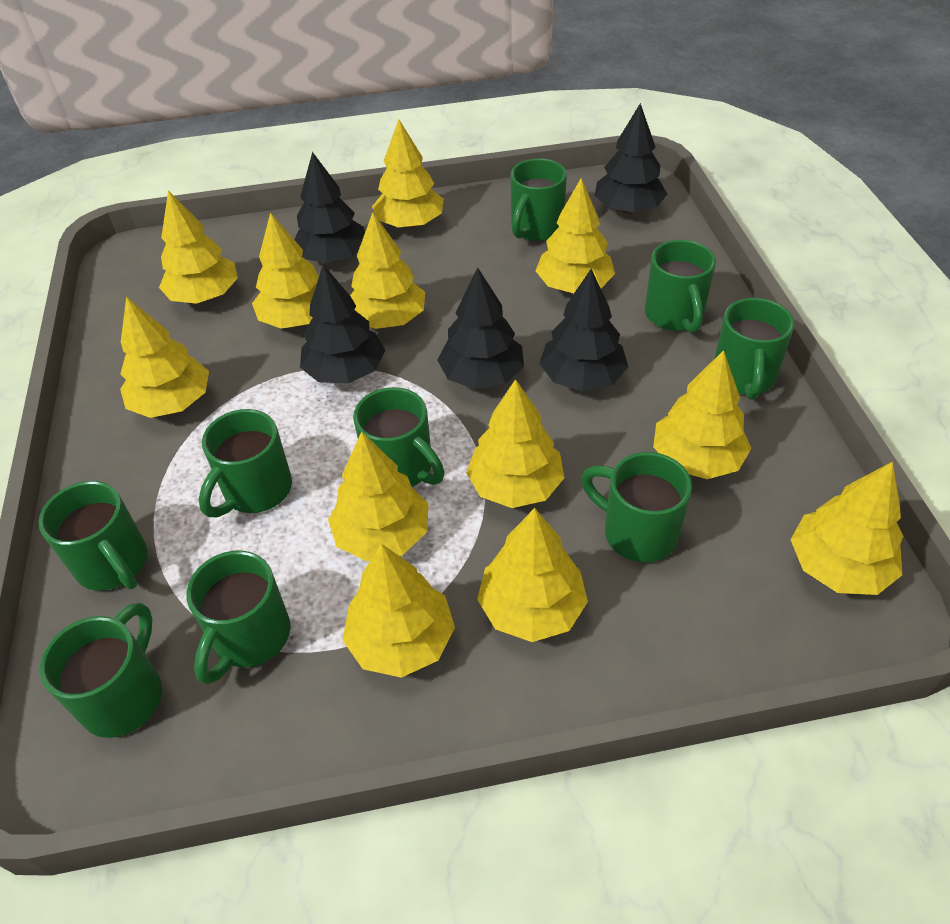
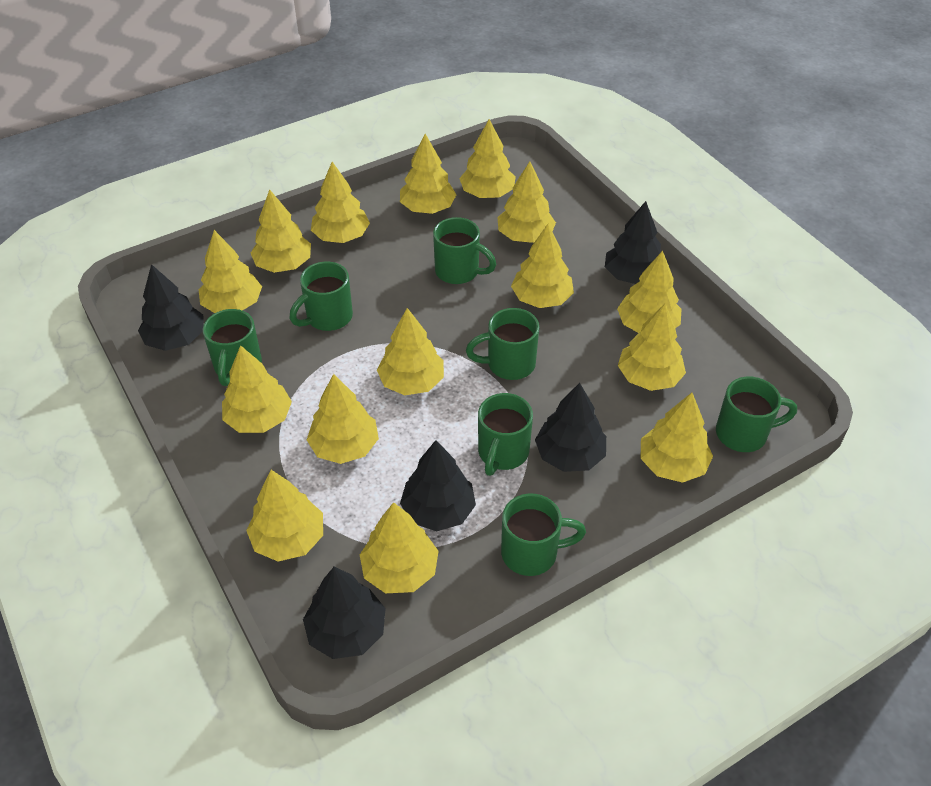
green mug: 9 -> 7
yellow tree: 12 -> 15

